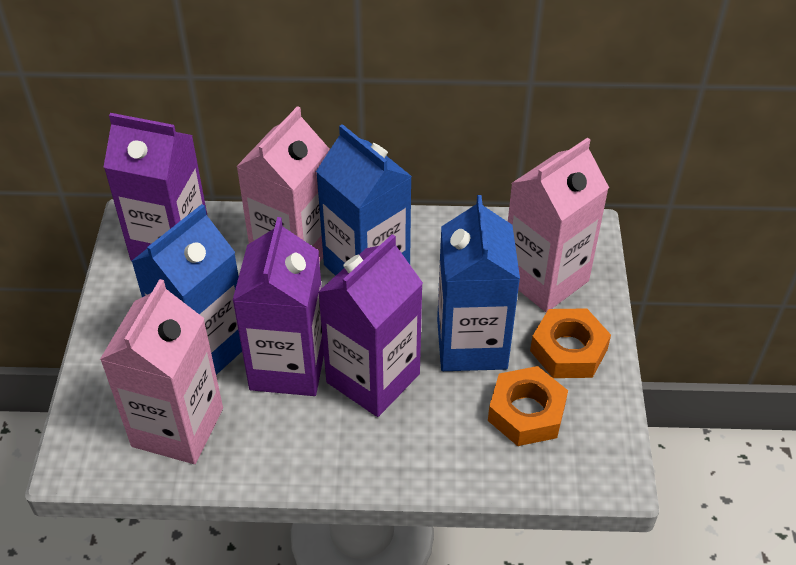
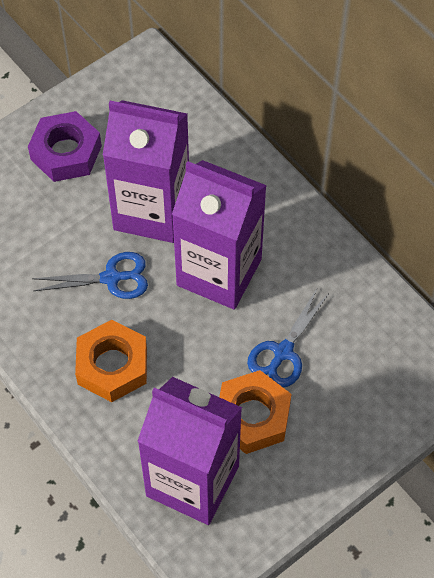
blue carton: 3 -> 0
blue scissors: 0 -> 2
pink carton: 3 -> 0
purple nut: 0 -> 1

